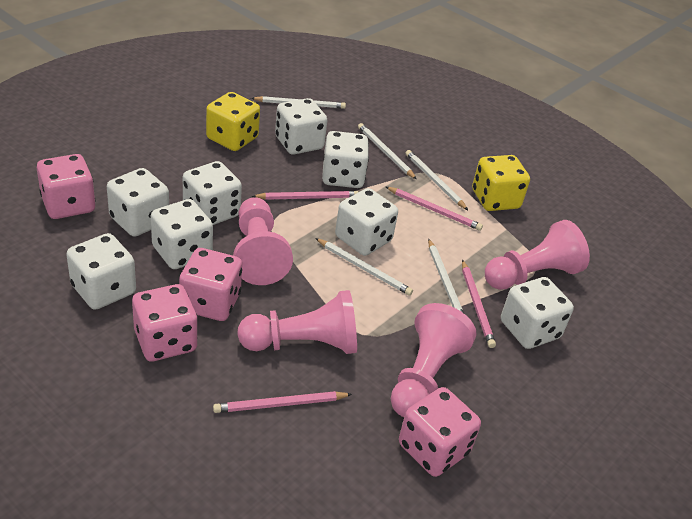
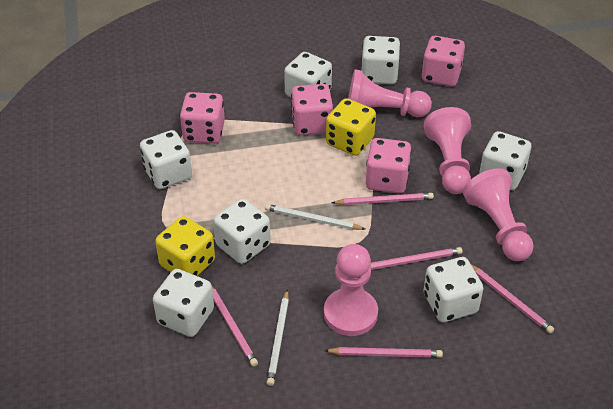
pink pencil: 4 -> 5
white dice: 8 -> 7
white pencil: 5 -> 2

